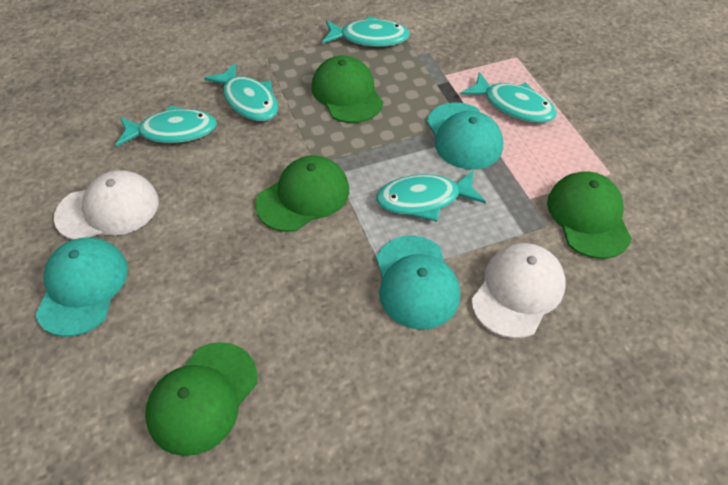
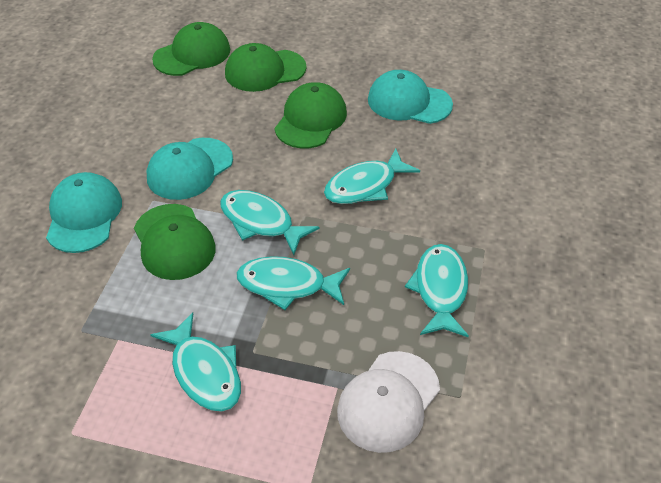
white cap: 2 -> 1

